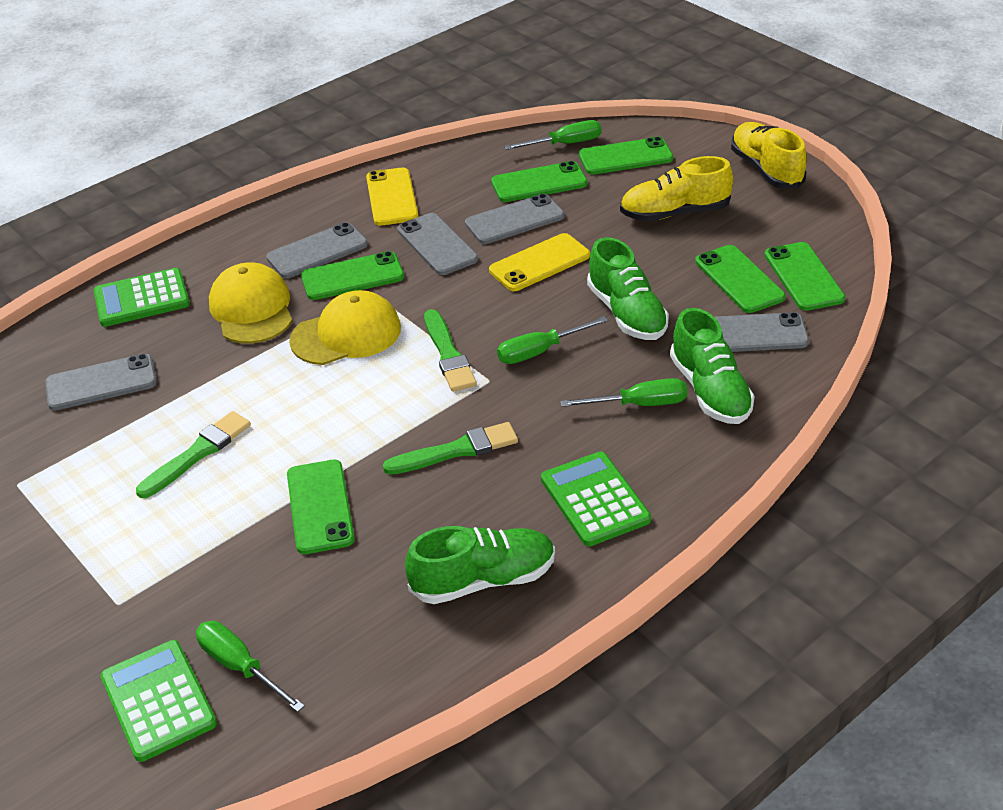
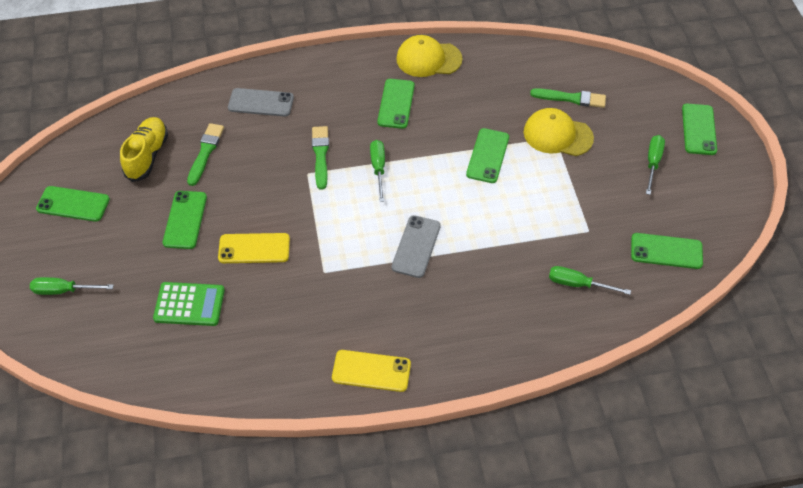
green calculator: 3 -> 1
green shoe: 3 -> 0
grey phone: 5 -> 2
yellow shoe: 2 -> 1

